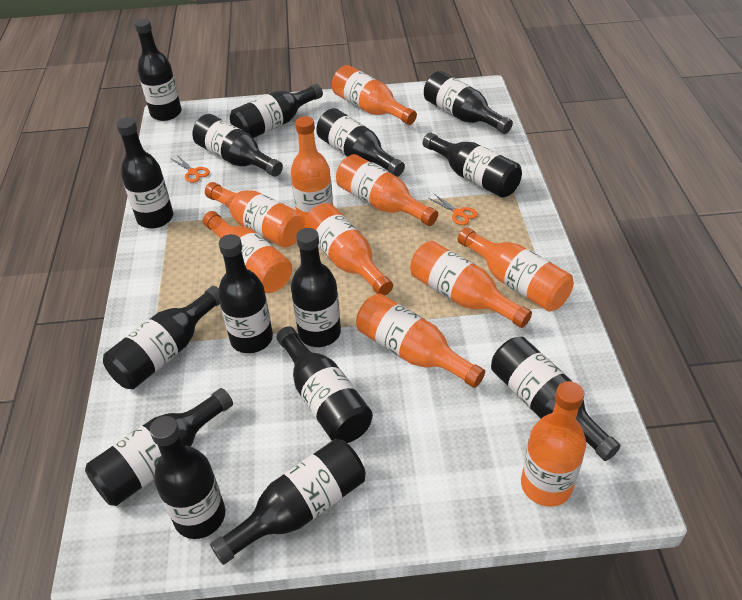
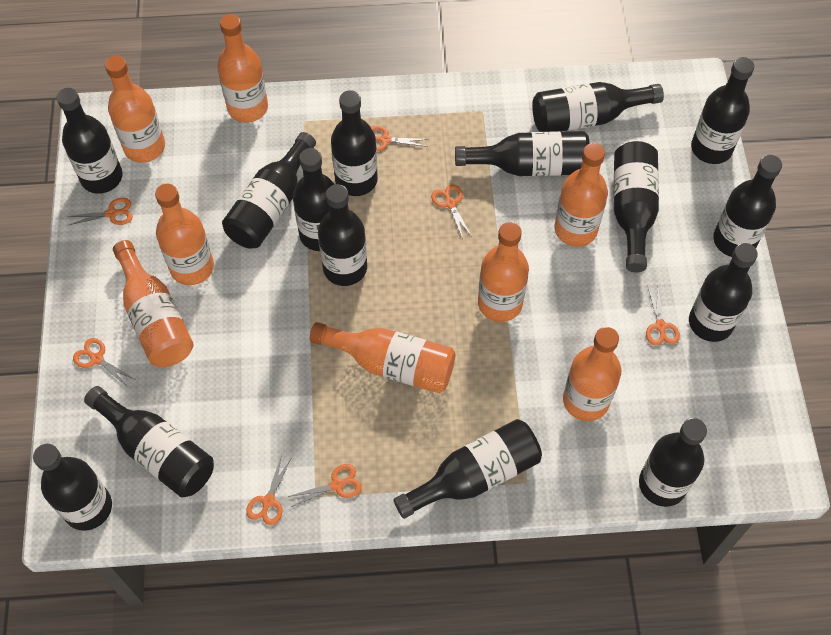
orange bottle: 10 -> 8
orange scissors: 2 -> 7

